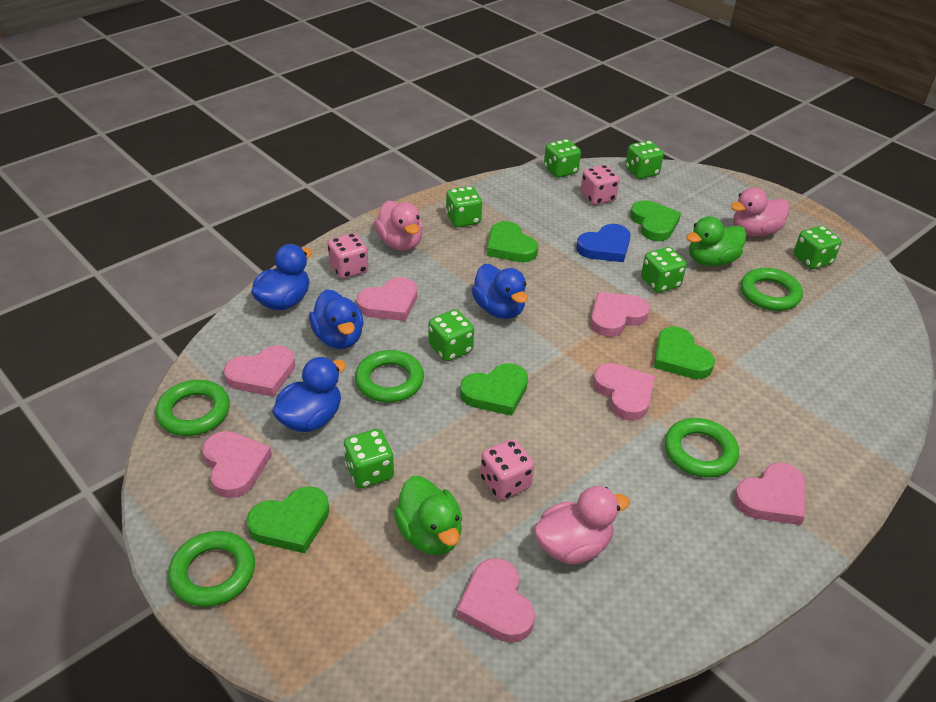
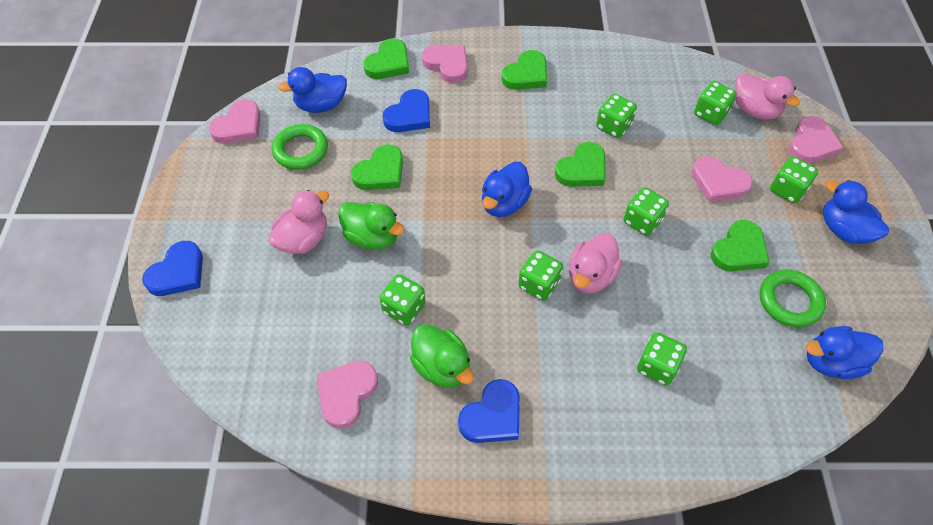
blue heart: 1 -> 3
green ring: 5 -> 2
pink dice: 3 -> 0
pink heart: 7 -> 5

